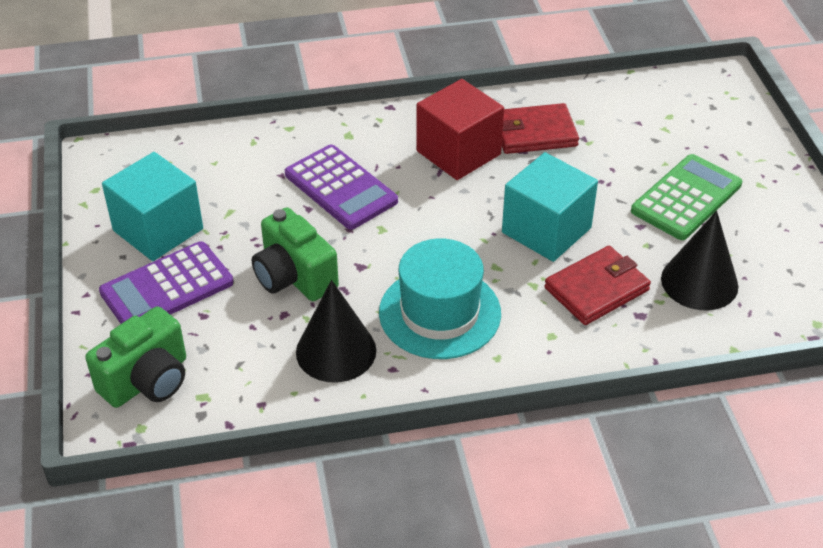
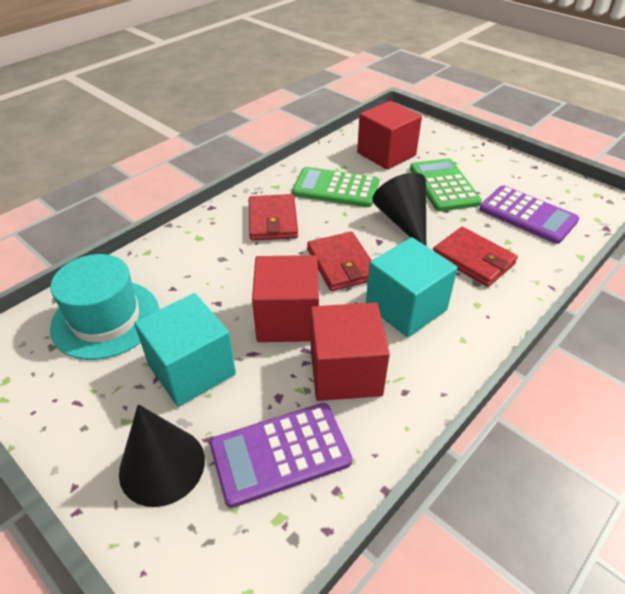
green calculator: 1 -> 2
green camera: 2 -> 0
red cube: 1 -> 3
red wallet: 2 -> 3

